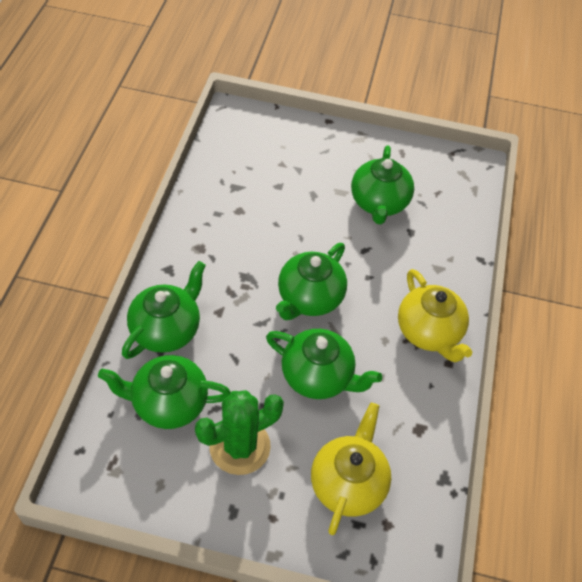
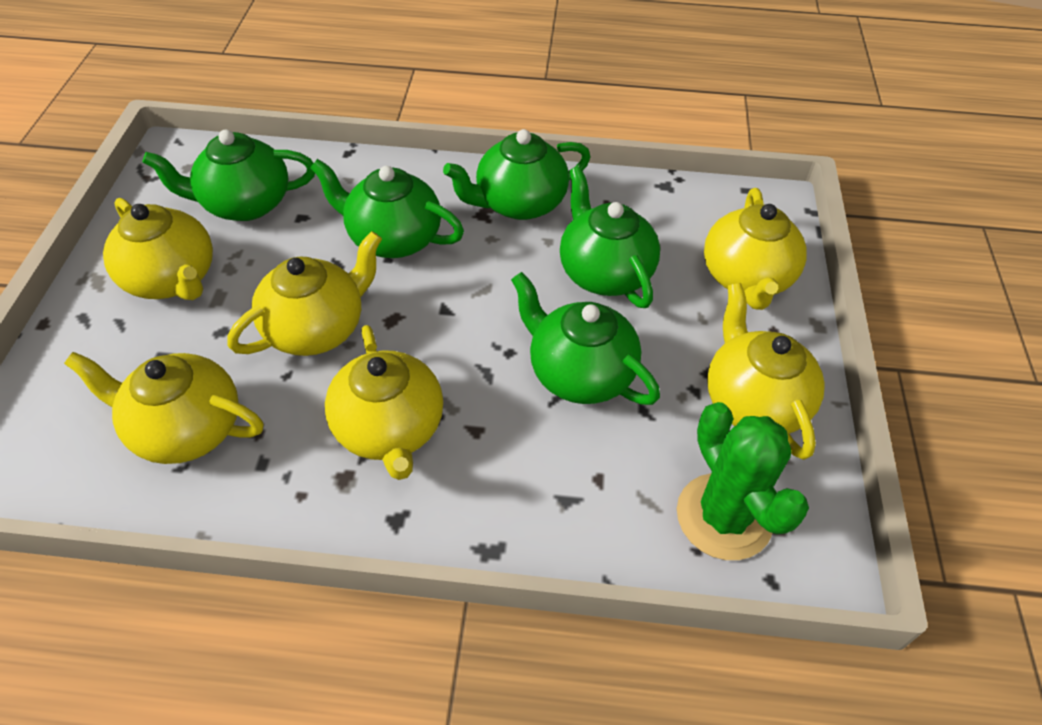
yellow teapot: 2 -> 6

